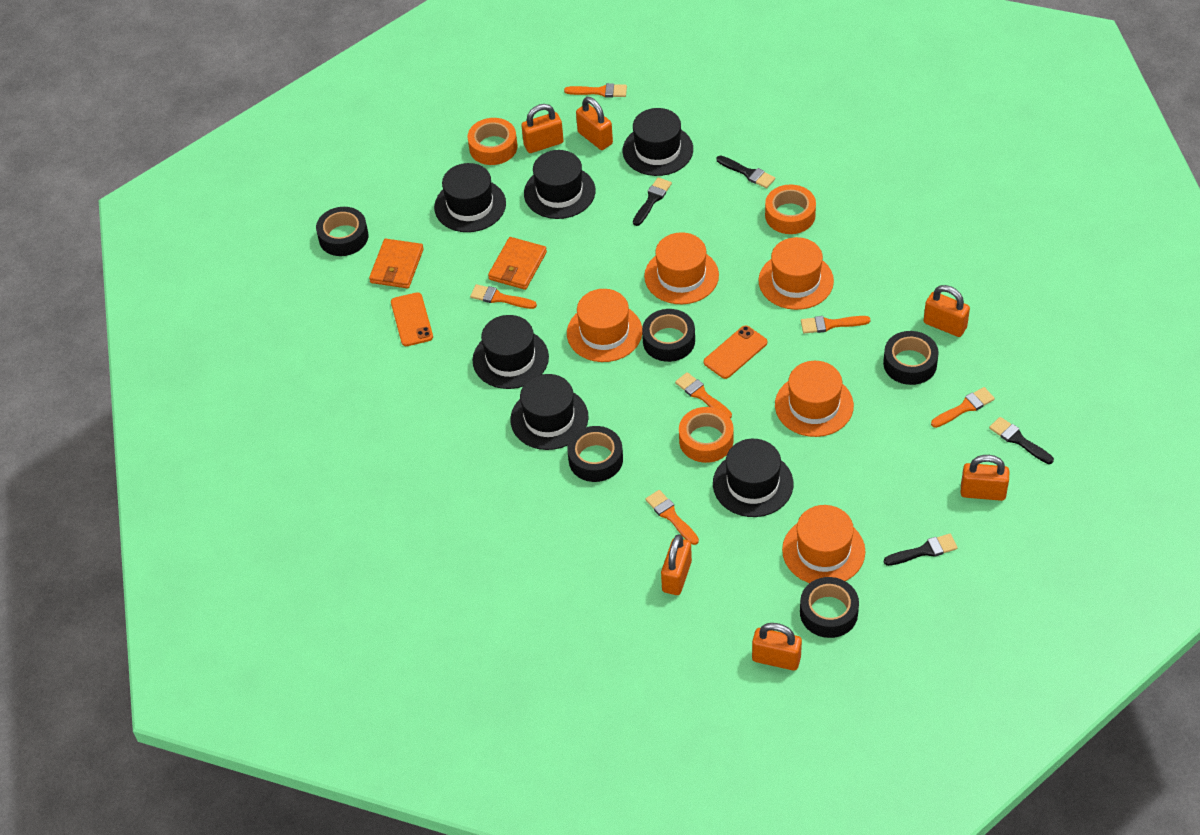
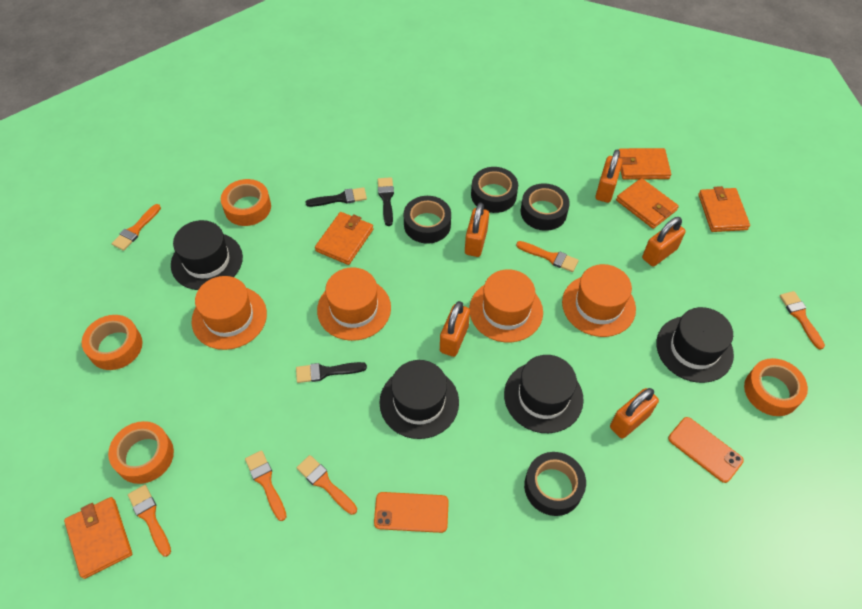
black brush: 4 -> 3
black hat: 6 -> 4
black tape: 5 -> 4
orange hat: 5 -> 4
orange padlock: 6 -> 5
orange tape: 3 -> 4
orange wallet: 2 -> 5

